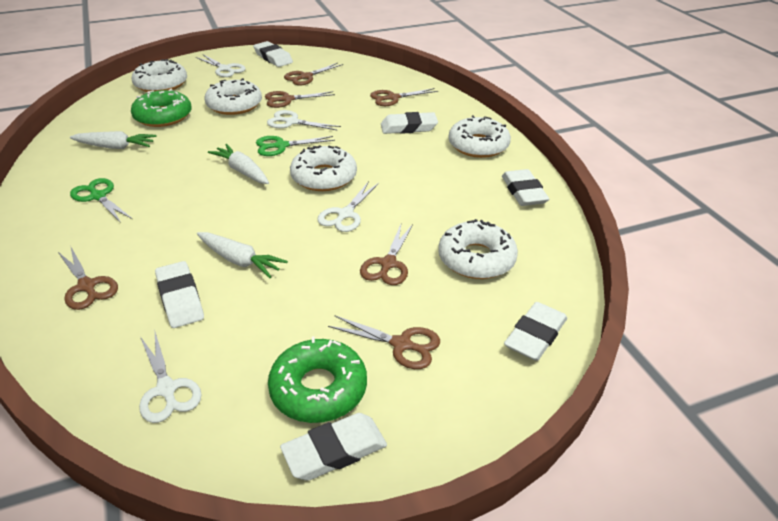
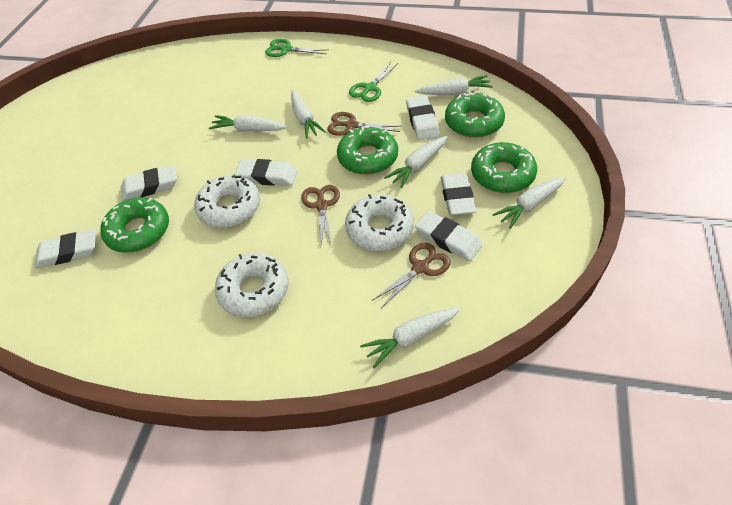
brown scissors: 6 -> 3
green donut: 2 -> 4
white carrot: 3 -> 6
white donut: 5 -> 3
white scissors: 4 -> 0

